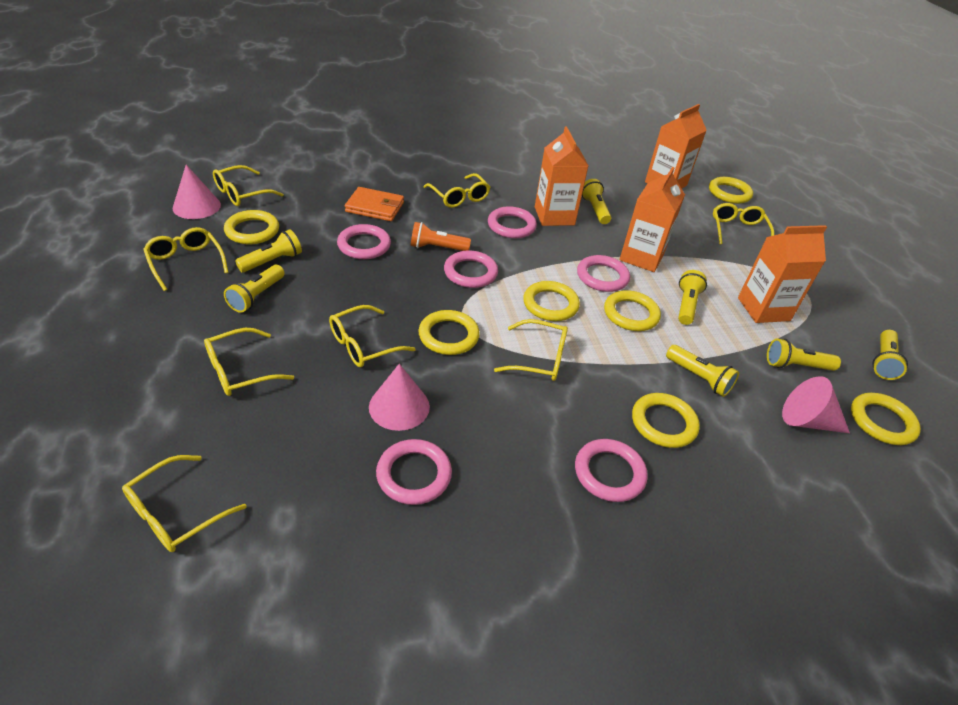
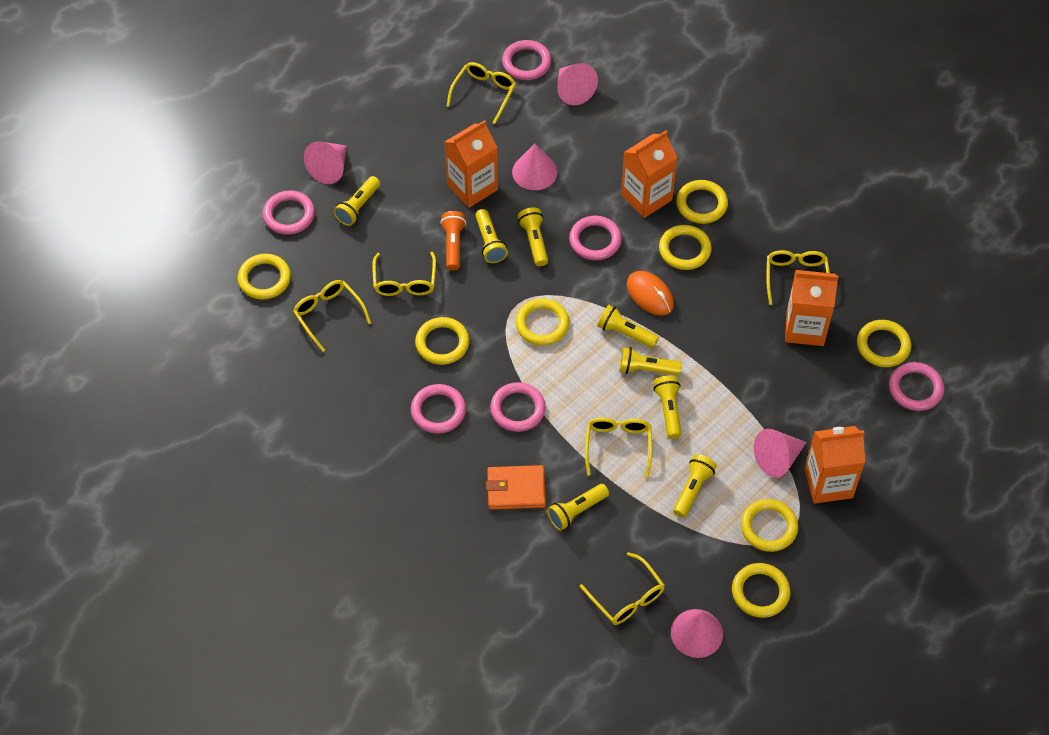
orange mouse: 0 -> 1
pink cone: 3 -> 5
yellow flashlight: 7 -> 8
yellow glasses: 8 -> 6
yellow ring: 7 -> 8

